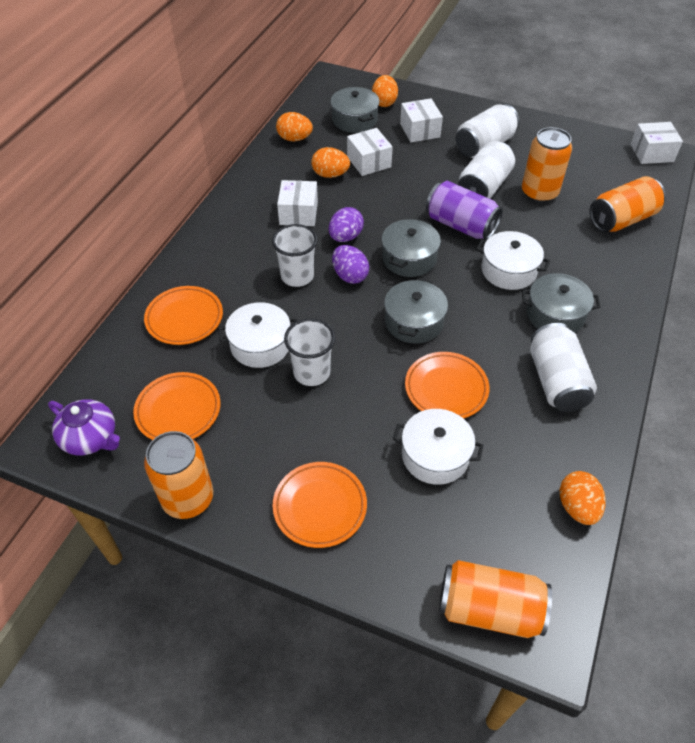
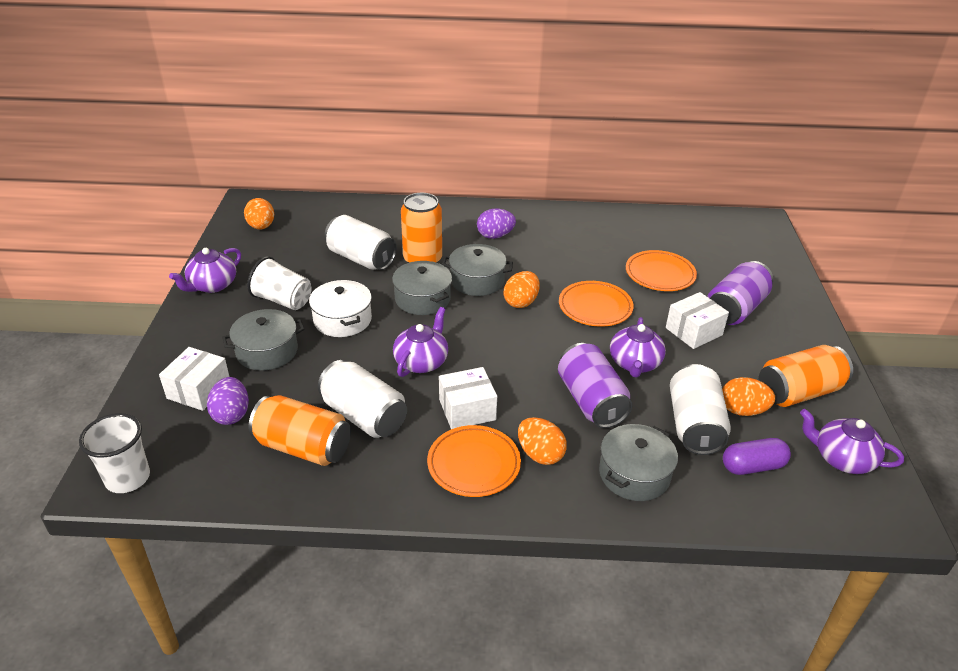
orange can: 4 -> 3
orange plate: 4 -> 3
purple can: 1 -> 2
purple capsule: 0 -> 1
purple teapot: 1 -> 4
white box: 4 -> 3
white pot: 3 -> 1

